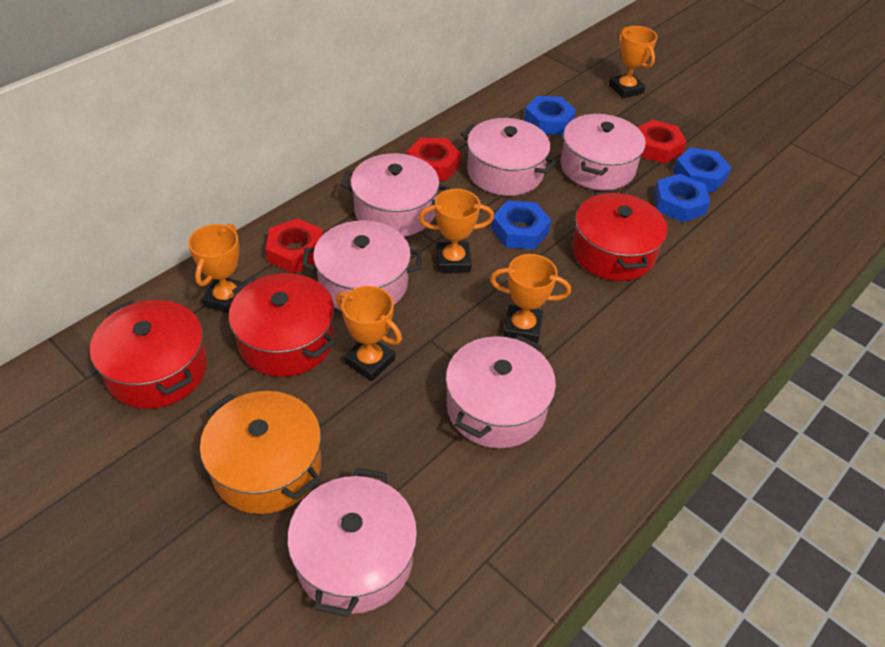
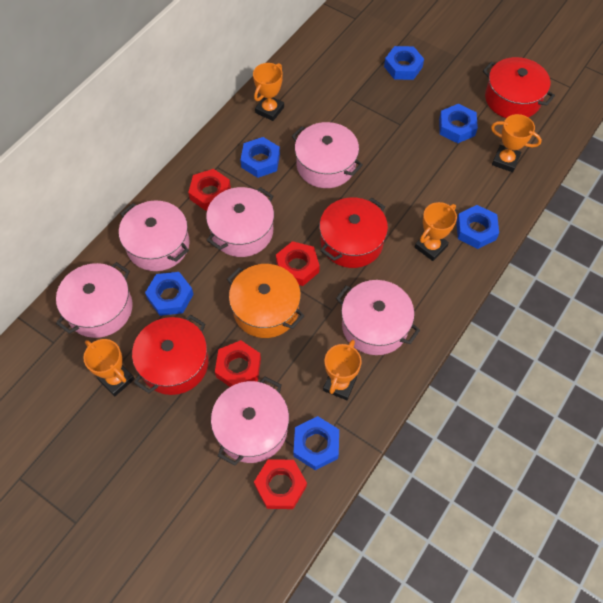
blue nut: 4 -> 6
red nut: 3 -> 4

